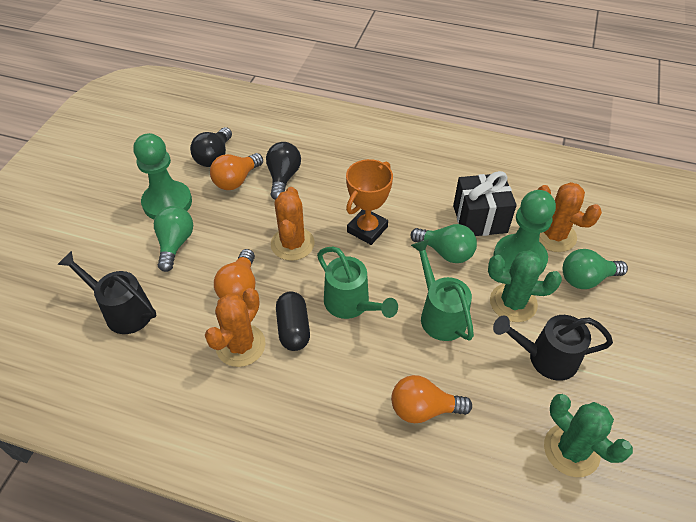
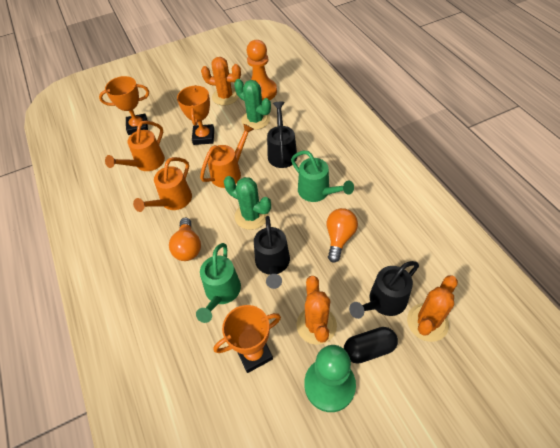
black gift: 1 -> 0
black light bulb: 2 -> 0
black watering can: 2 -> 3
green light bulb: 3 -> 0
green pawn: 2 -> 1
orange light bulb: 3 -> 2
orange pawn: 0 -> 1
orange trophy: 1 -> 3
orange watering can: 0 -> 3

